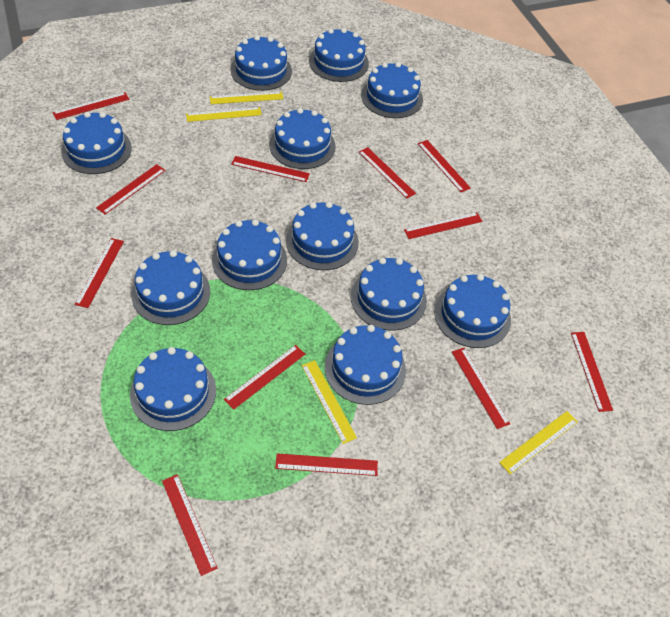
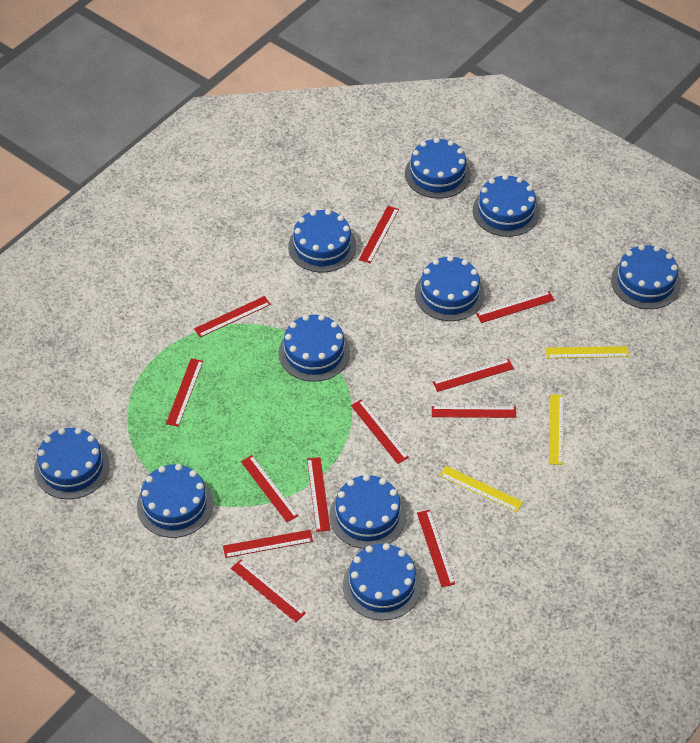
blue cake: 12 -> 10
yellow ruler: 4 -> 3

